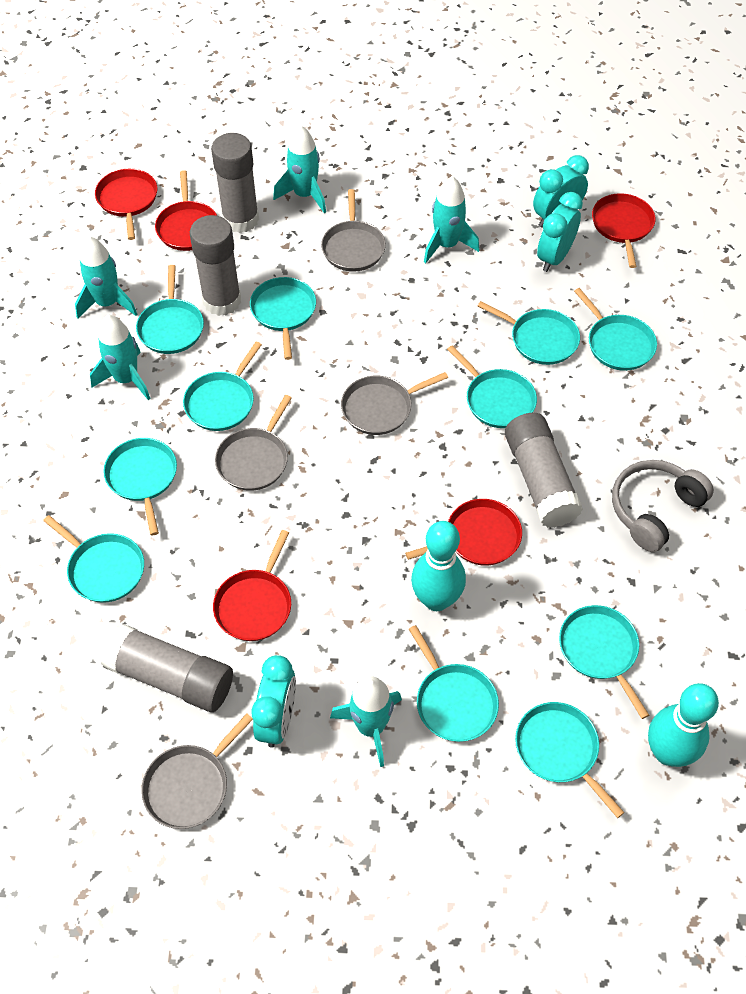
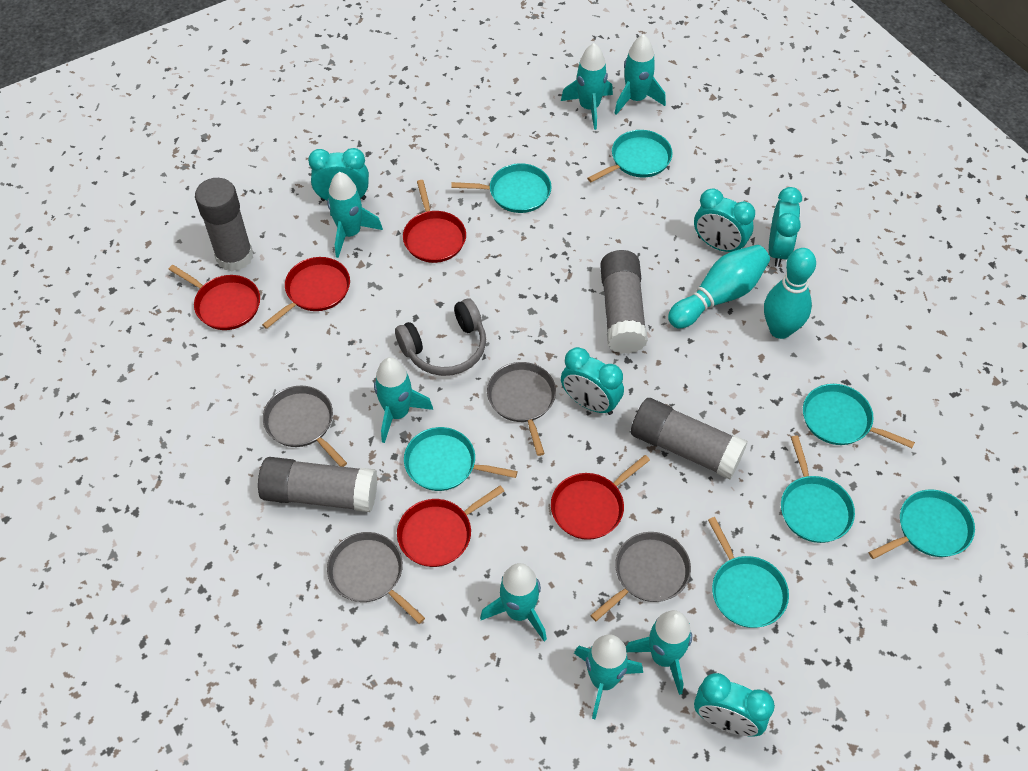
turquoise clock: 3 -> 5
turquoise pan: 11 -> 7
turquoise rocket: 5 -> 7

